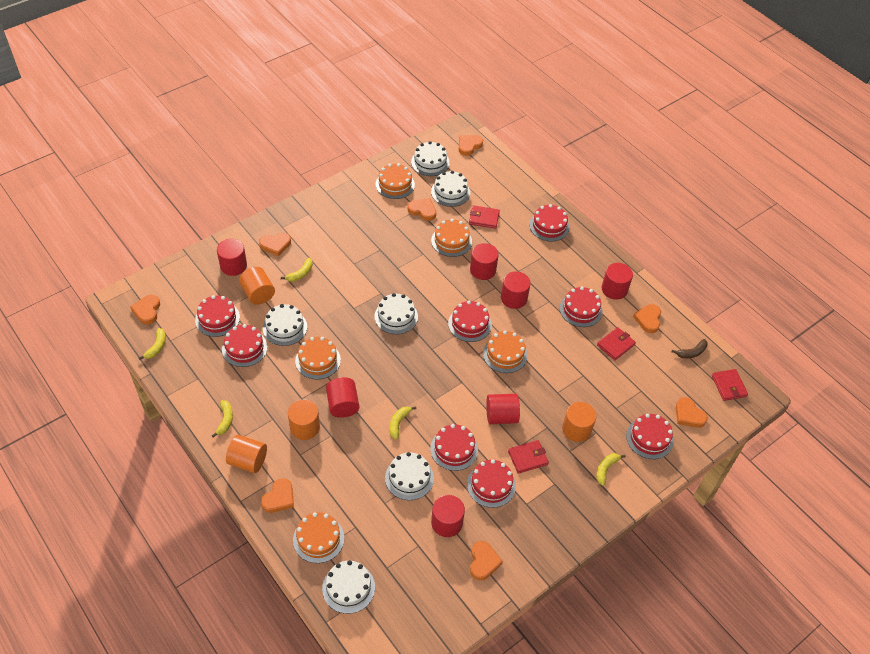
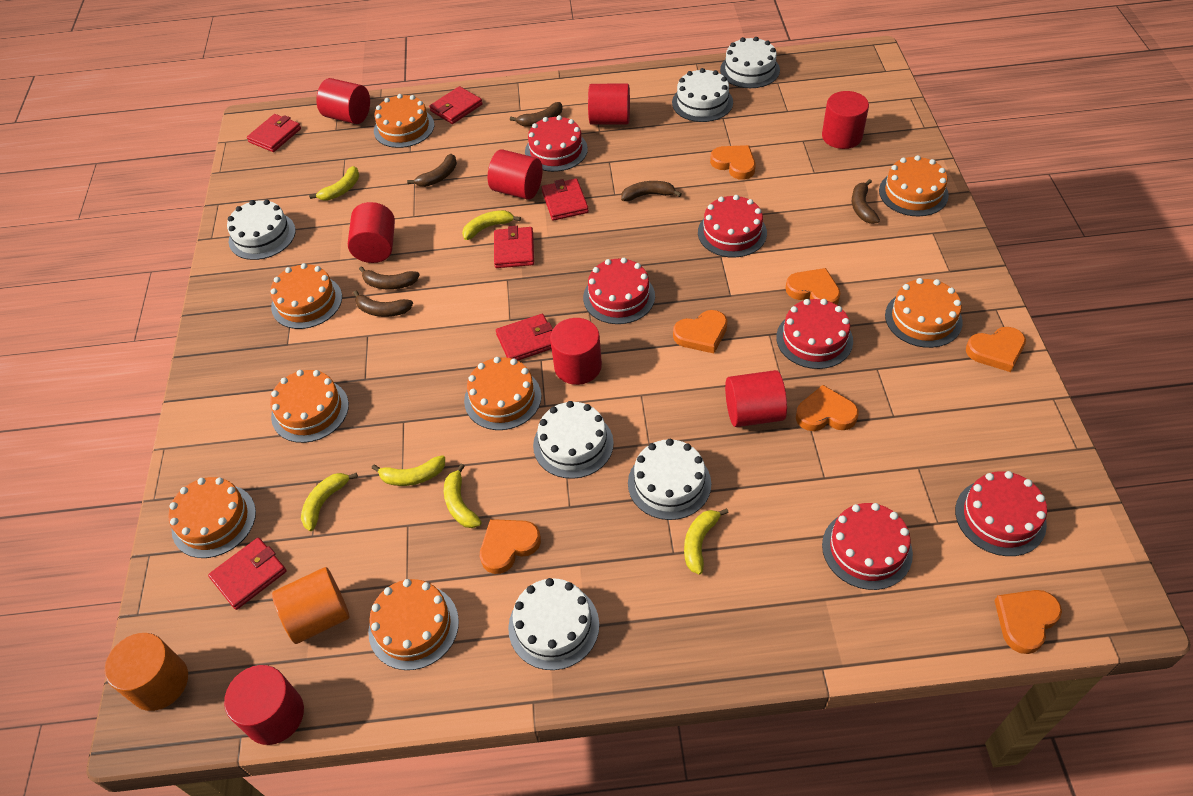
brown banana: 1 -> 6
orange cake: 5 -> 8
orange cylinder: 4 -> 2
orange heart: 8 -> 7
red cake: 8 -> 6
red cylinder: 7 -> 8
red wallet: 4 -> 6
yellow banana: 5 -> 6

